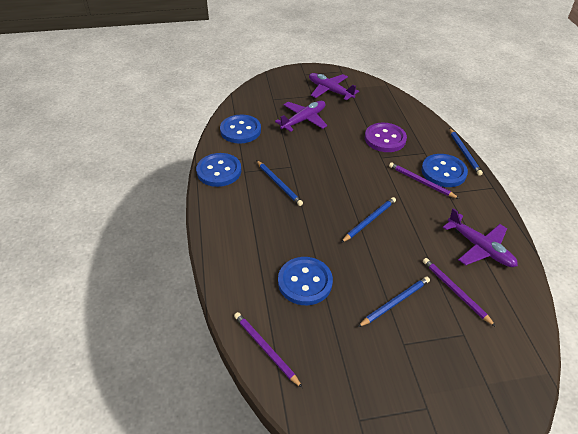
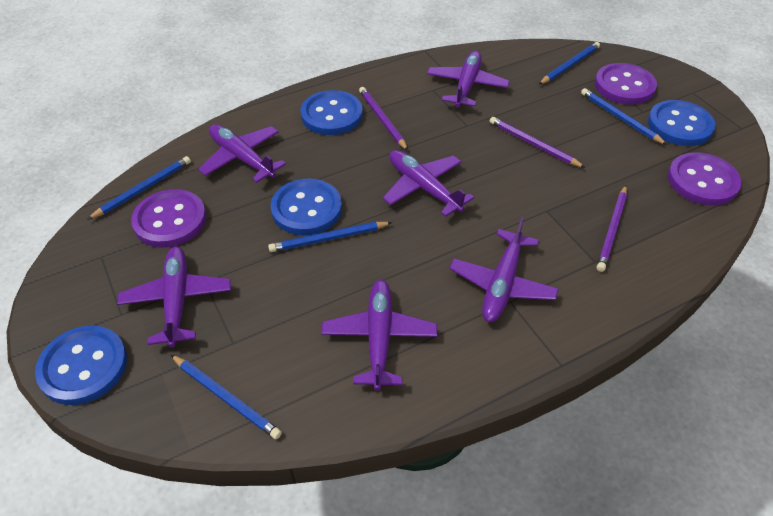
blue pencil: 4 -> 5
purple button: 1 -> 3
purple plane: 3 -> 6

